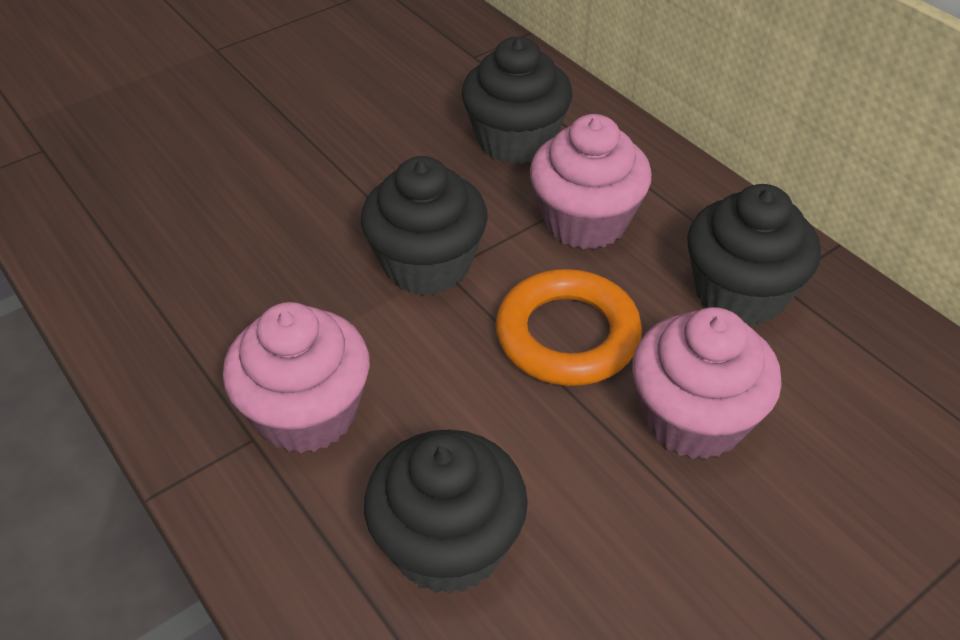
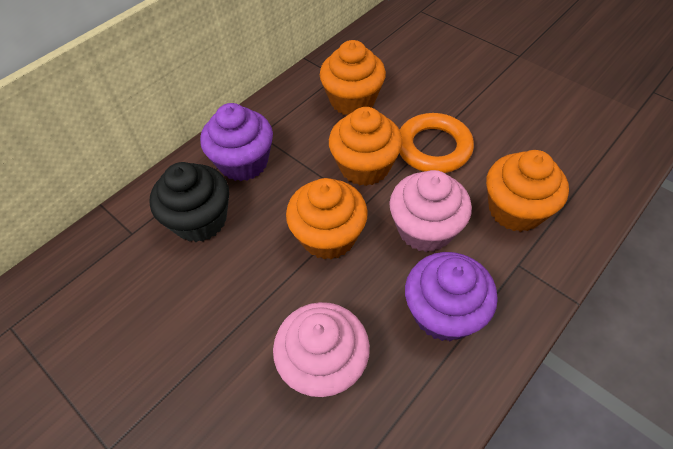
black cupcake: 4 -> 1
orange cupcake: 0 -> 4
pink cupcake: 3 -> 2
purple cupcake: 0 -> 2

